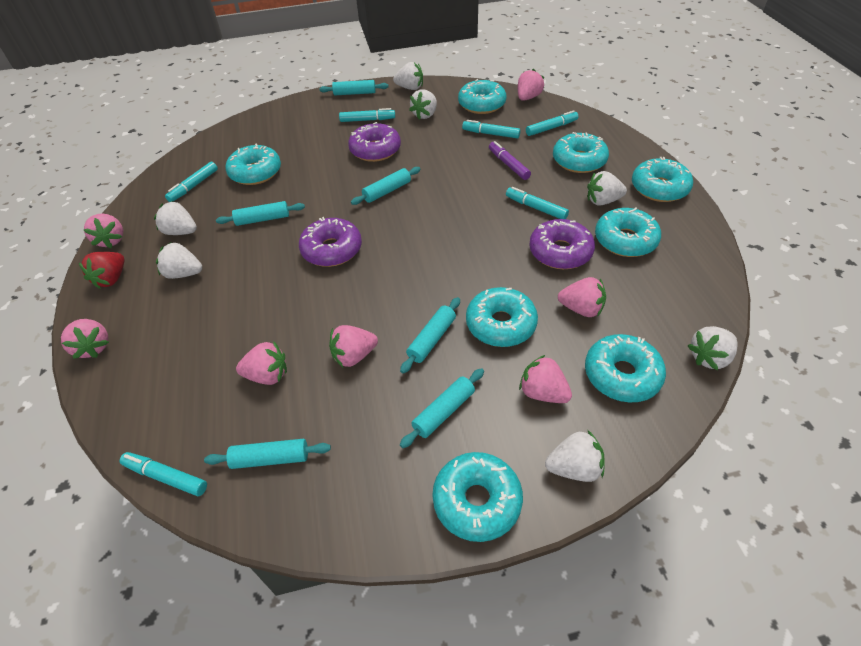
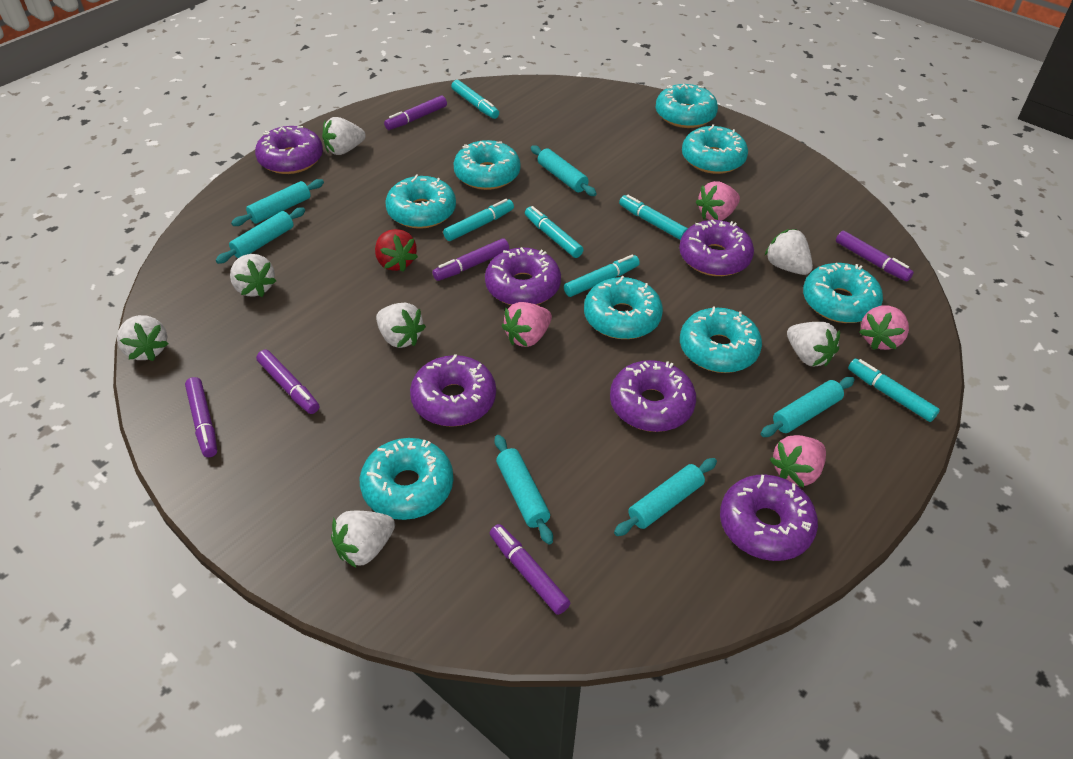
pink strawberry: 7 -> 4
purple donut: 3 -> 6
purple marker: 1 -> 6

